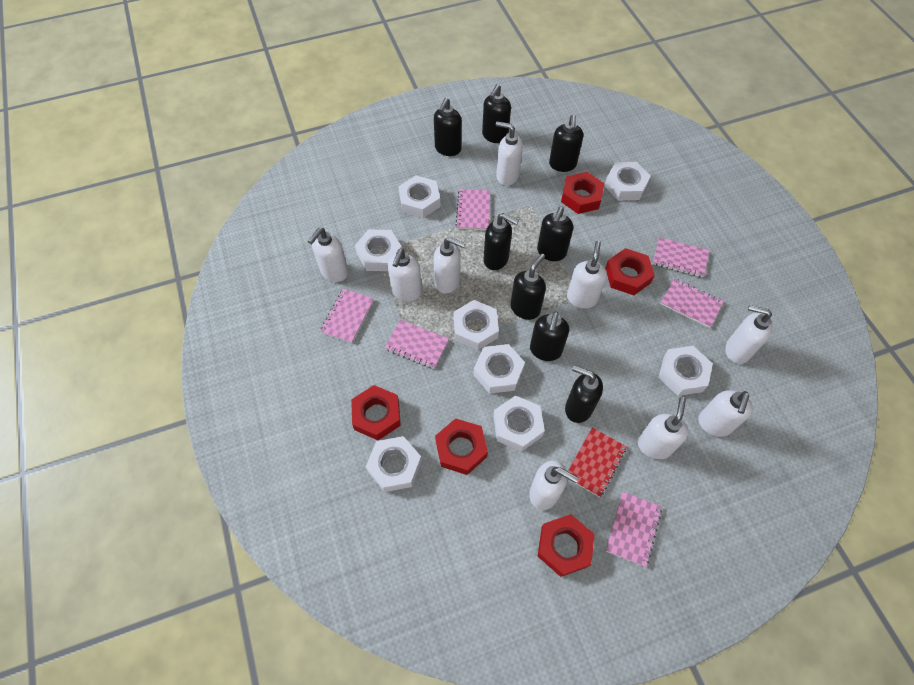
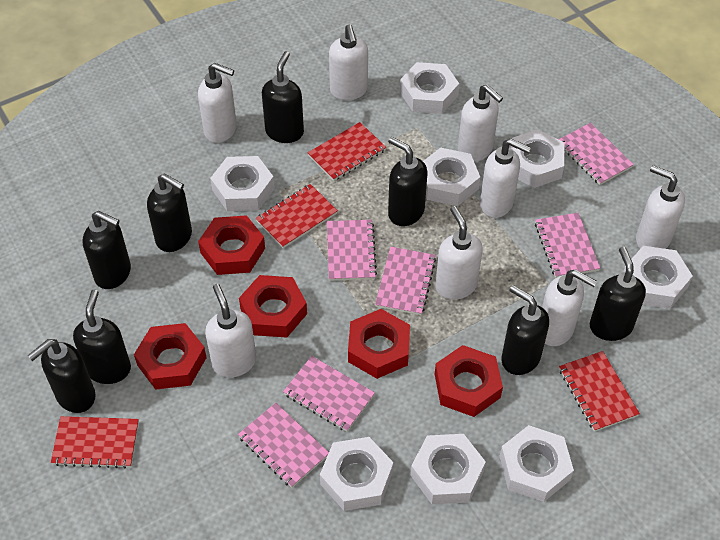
red notebook: 1 -> 4
white soap dispenser: 9 -> 8

